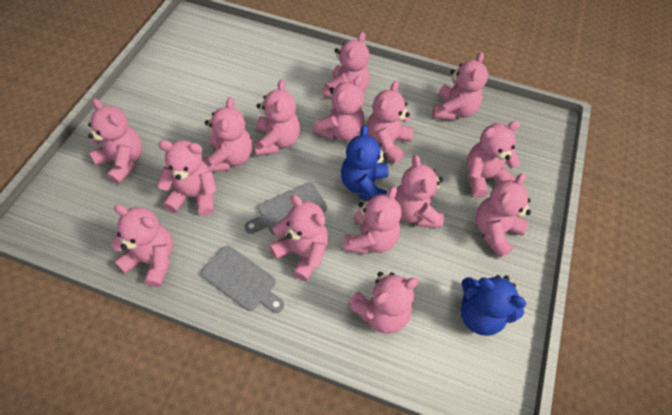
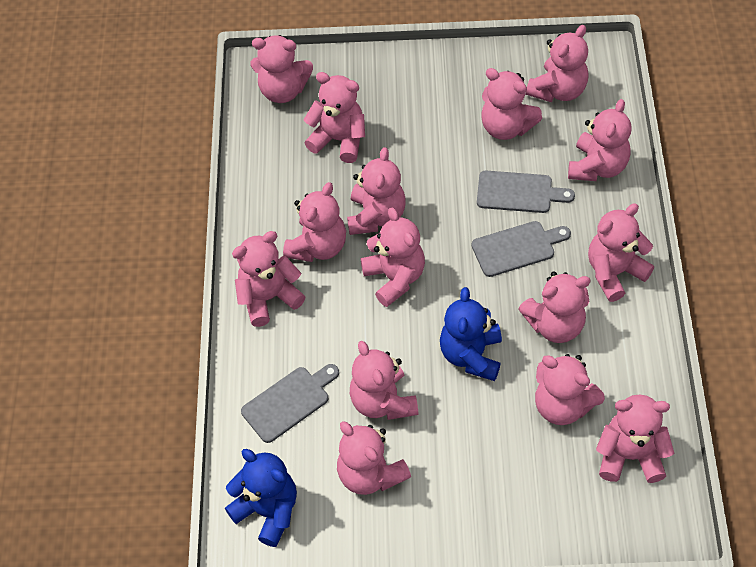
grey cutting board: 2 -> 3

